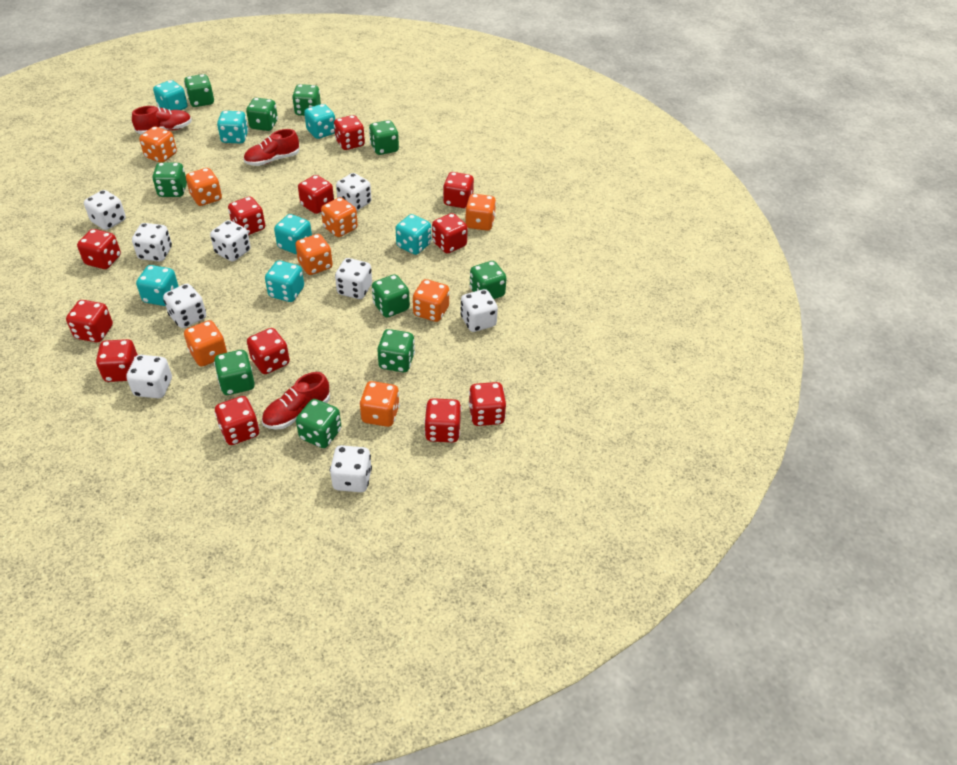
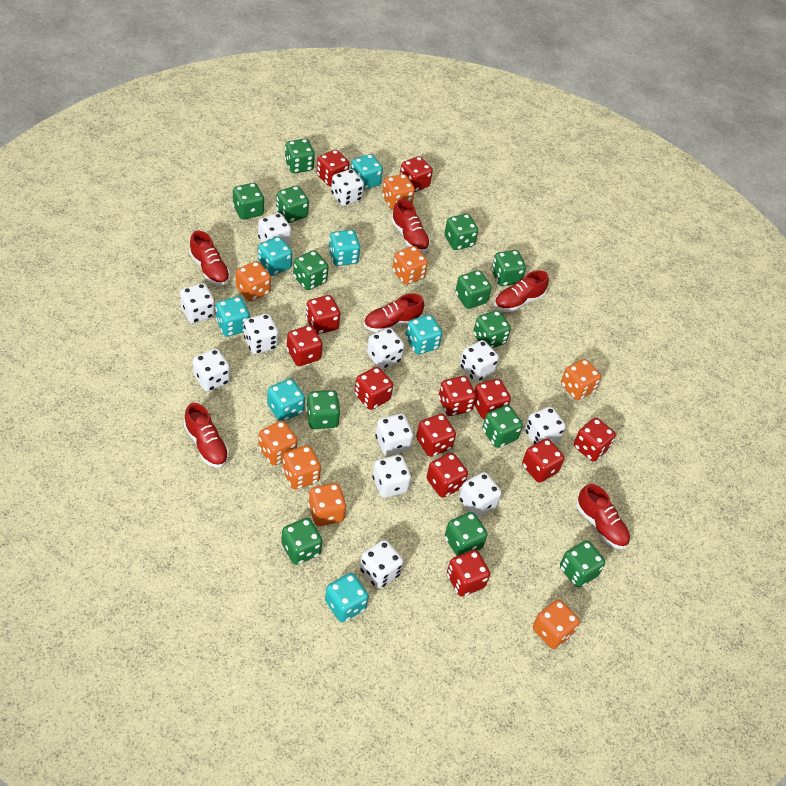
green dice: 10 -> 13
red shoe: 3 -> 6
white dice: 9 -> 12

